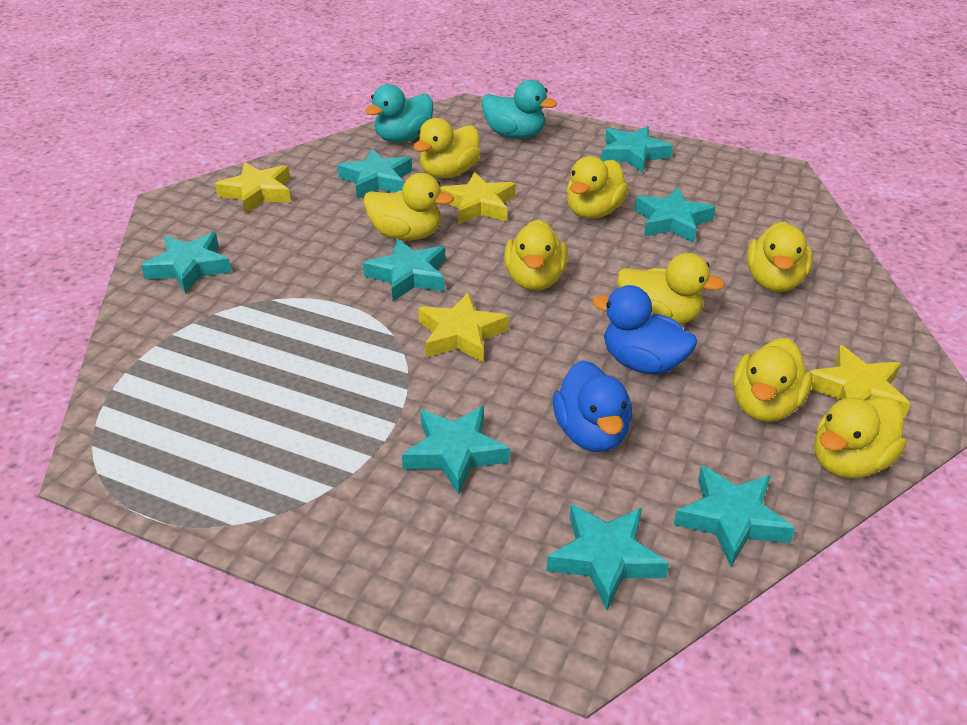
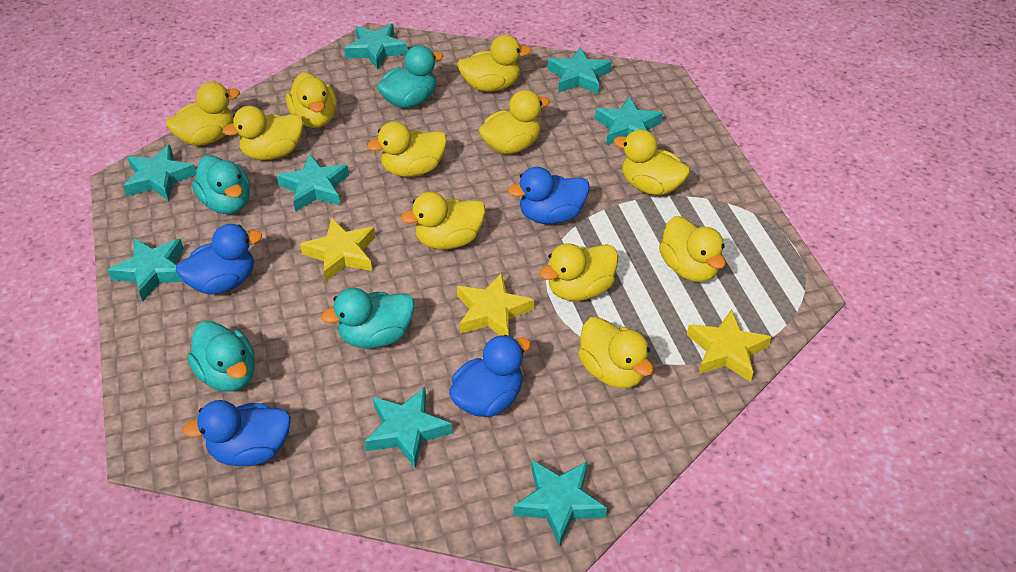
blue duck: 2 -> 4
turquoise duck: 2 -> 4
yellow duck: 8 -> 11
yellow star: 4 -> 3

